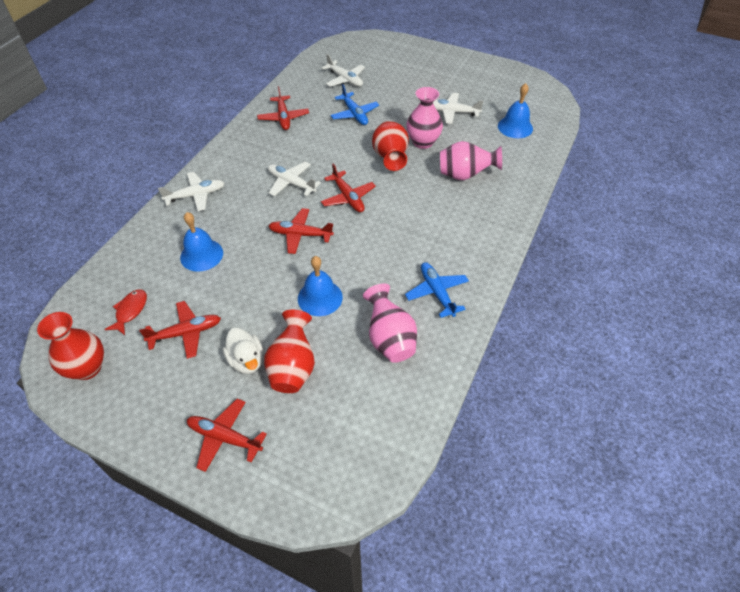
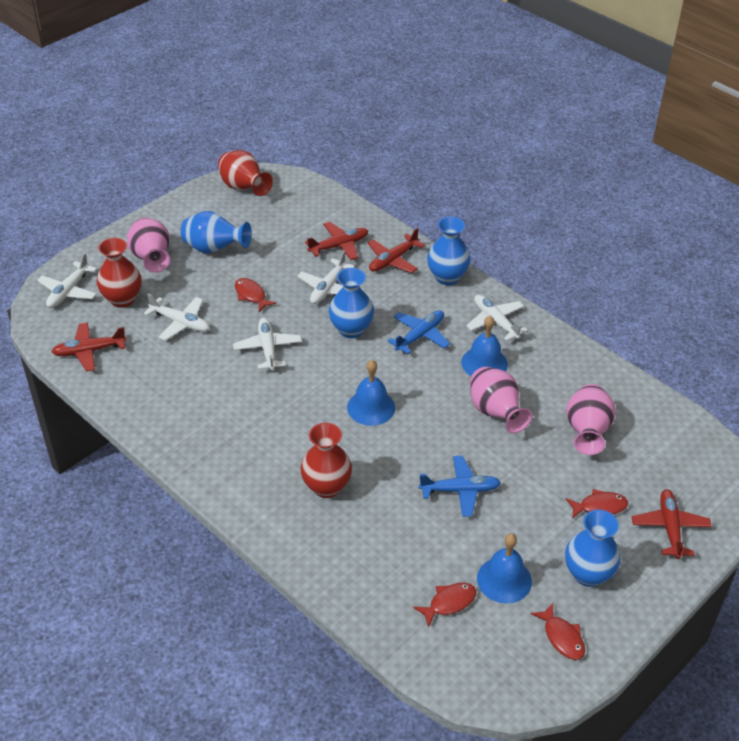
blue vase: 0 -> 4
red fish: 1 -> 4
red plane: 5 -> 4
white duck: 1 -> 0
white plane: 4 -> 5

